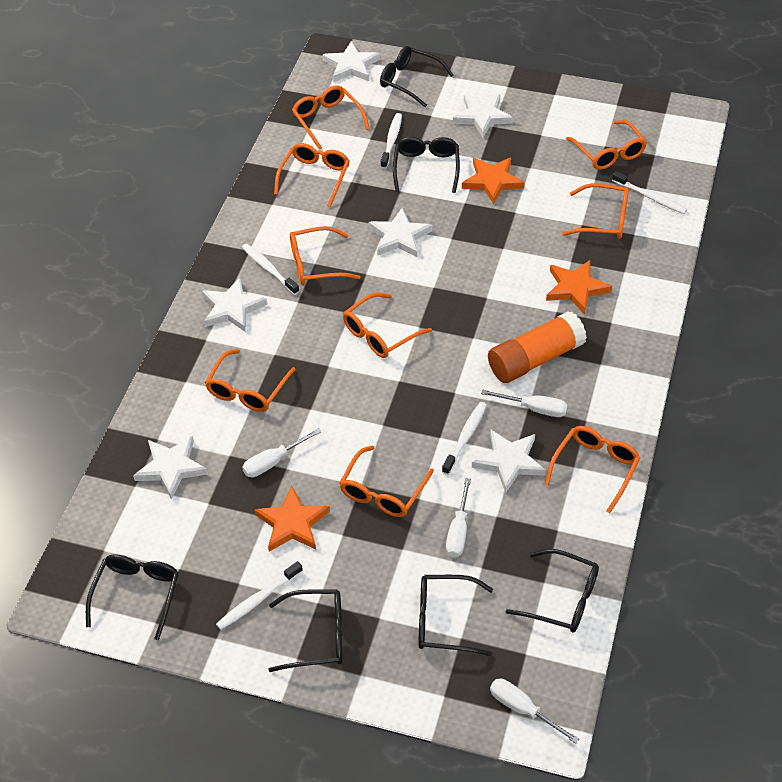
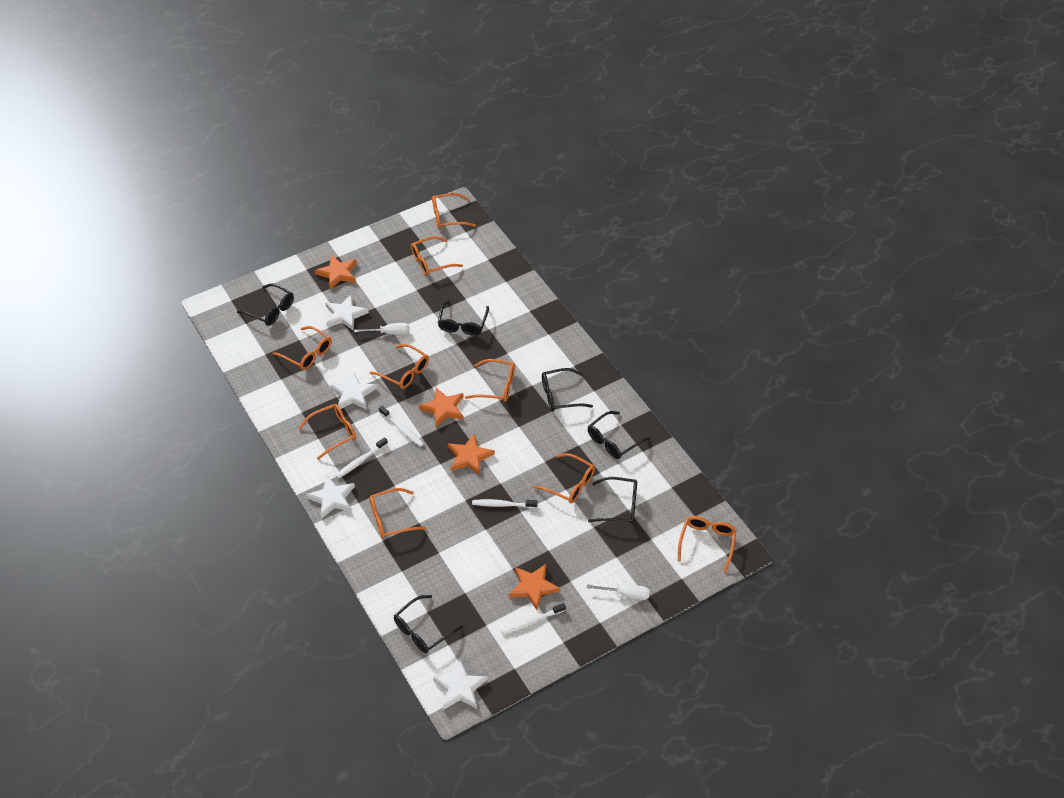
orange glue stick: 1 -> 0
orange star: 3 -> 4
white screwdriver: 4 -> 2
white star: 6 -> 4
white toothbrush: 5 -> 4

